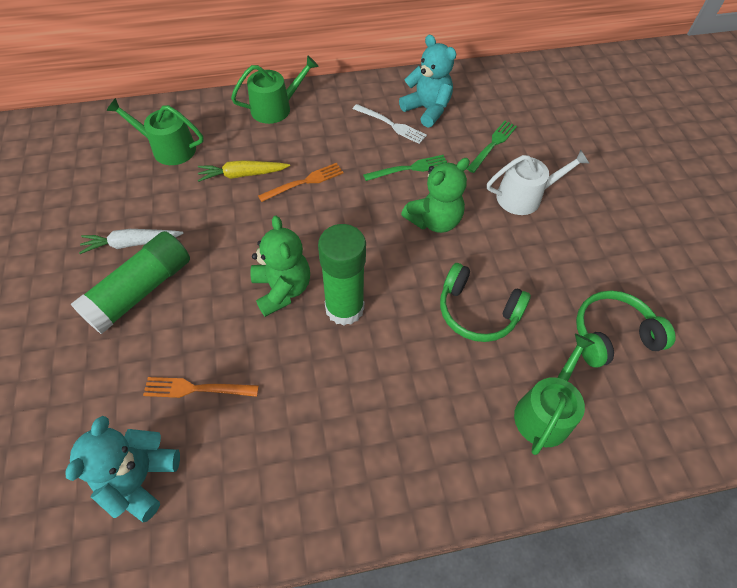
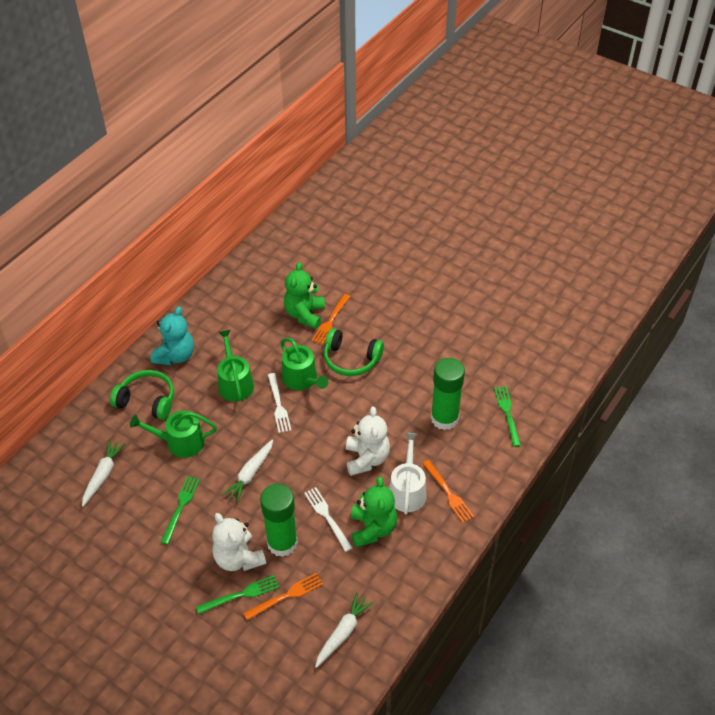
green fork: 2 -> 3
orange fork: 2 -> 3
turquoise teddy bear: 2 -> 1
white carrot: 1 -> 3
white fork: 1 -> 2
white teddy bear: 0 -> 2
yellow carrot: 1 -> 0

